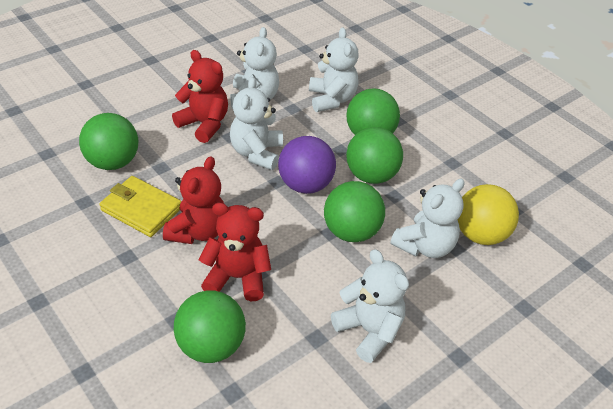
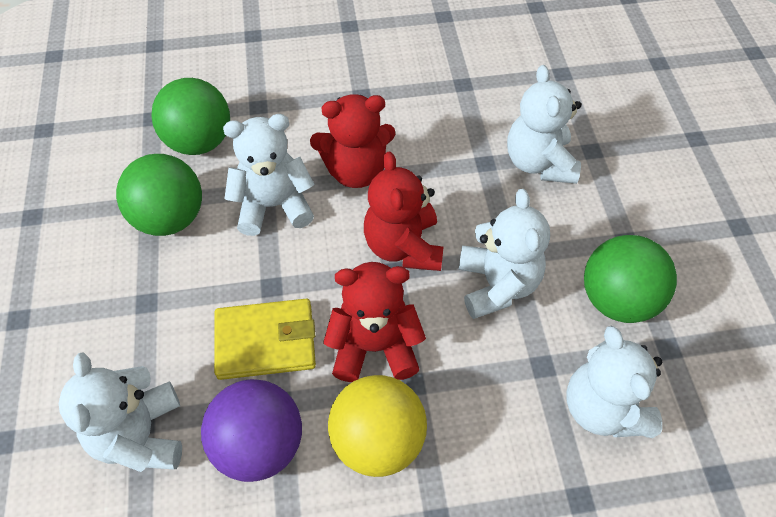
green ball: 5 -> 3

